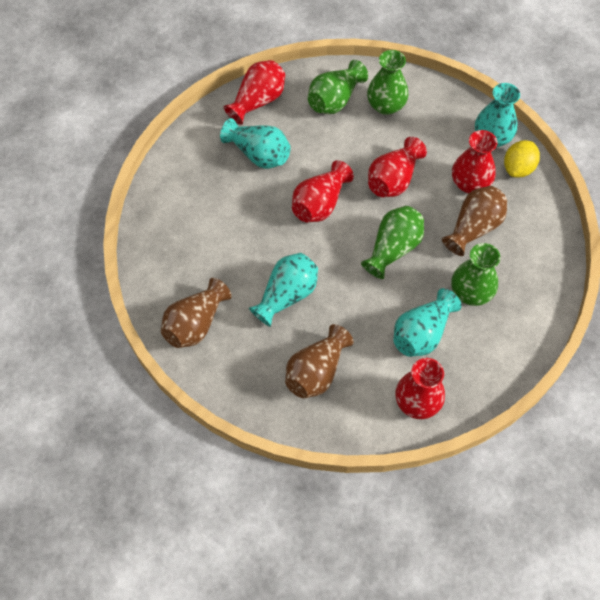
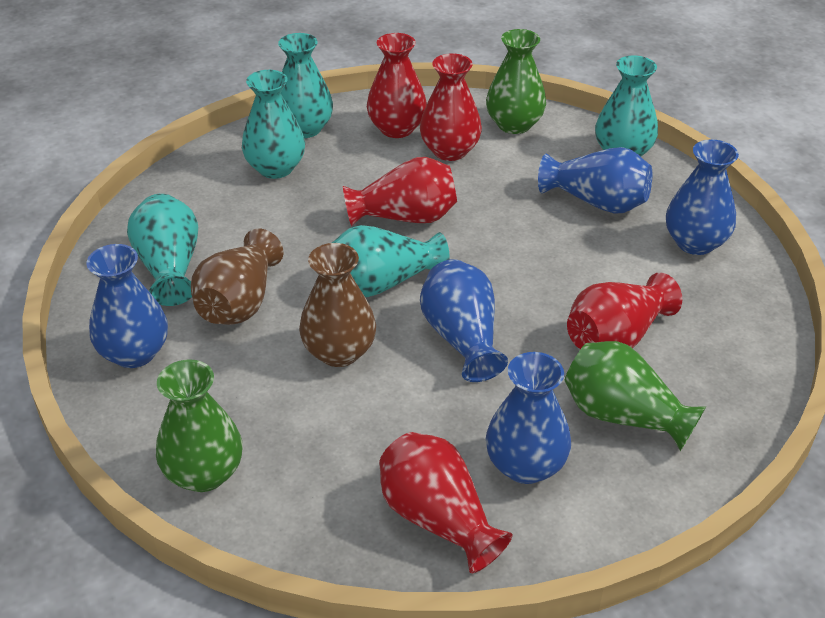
blue vase: 0 -> 5
brown vase: 3 -> 2
green vase: 4 -> 3
turquoise vase: 4 -> 5
yellow lemon: 1 -> 0

